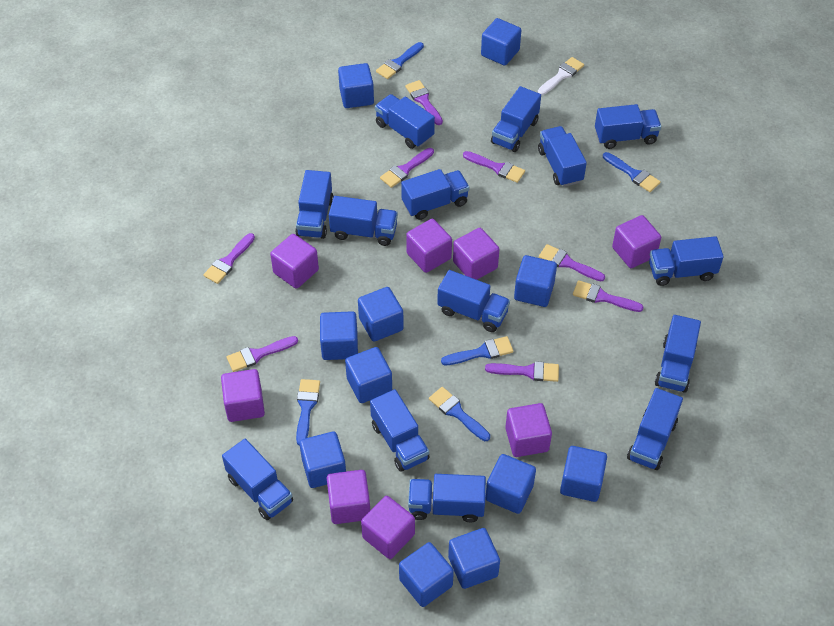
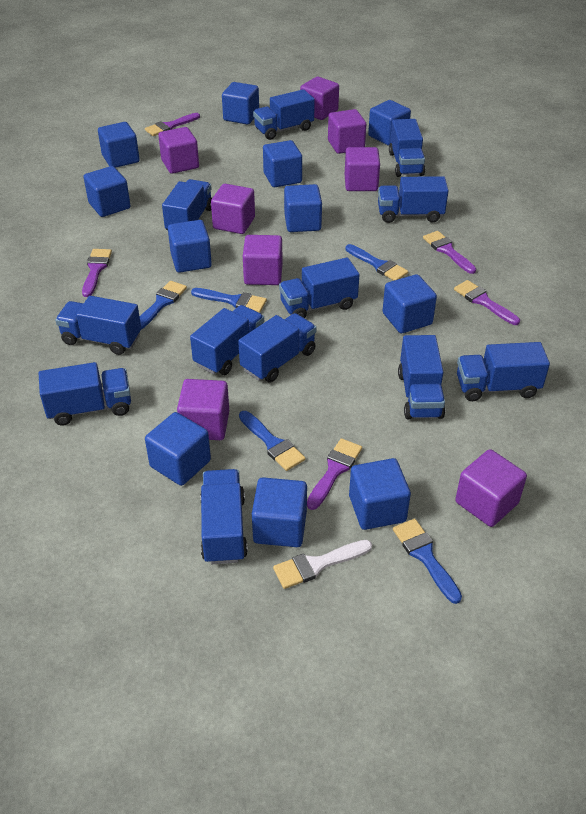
blue truck: 14 -> 12
purple brush: 8 -> 5

